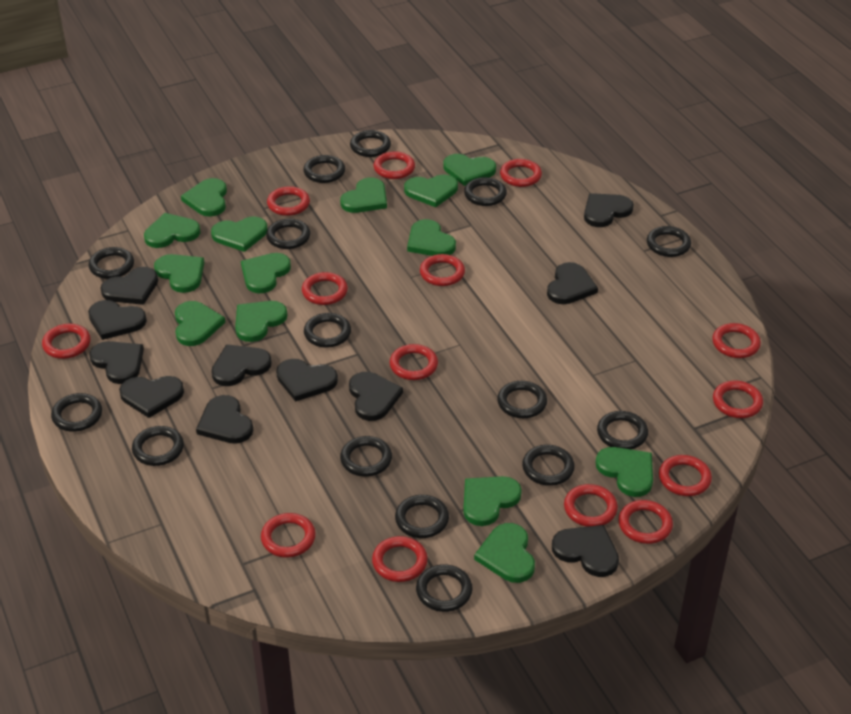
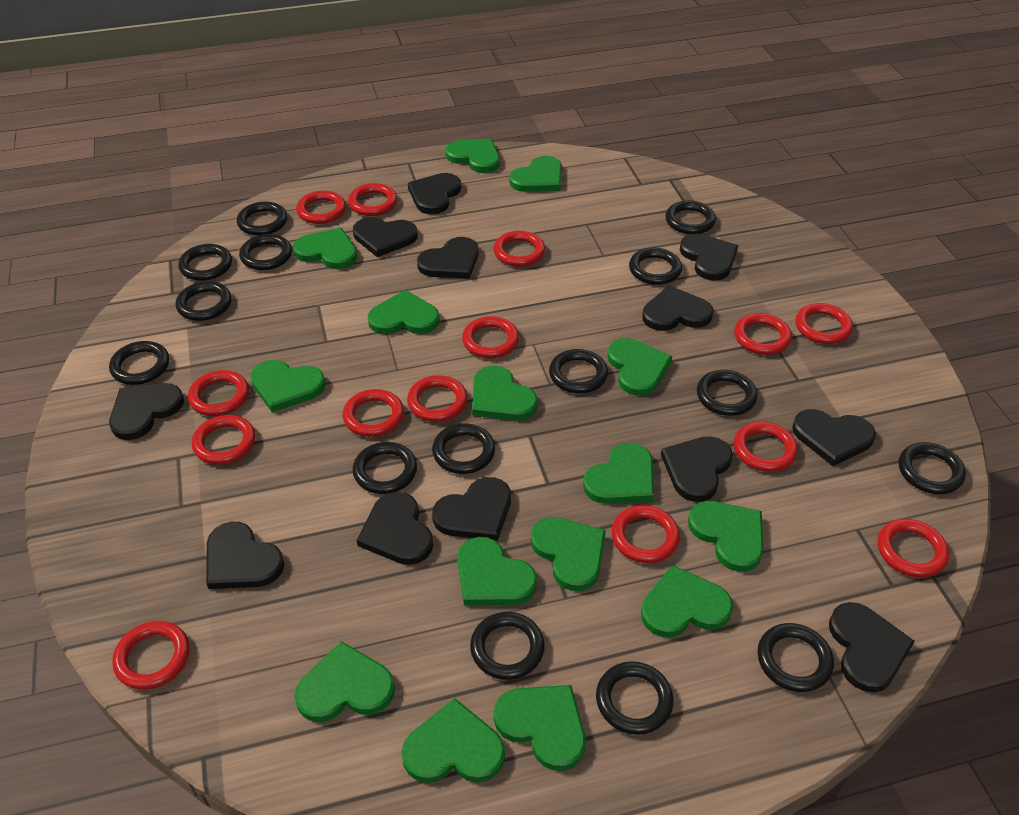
black heart: 11 -> 12
green heart: 14 -> 15

